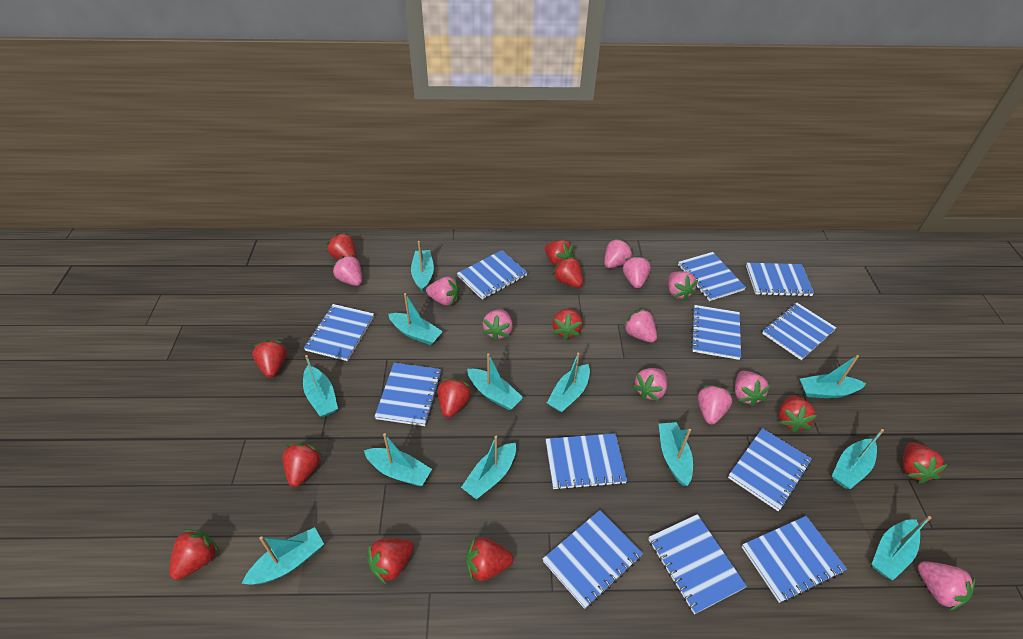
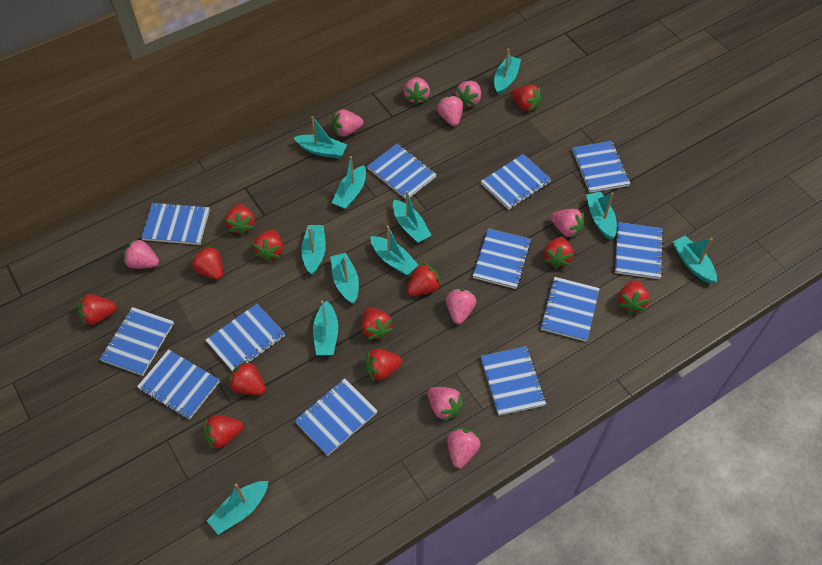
pink strawberry: 11 -> 9
turquoise boat: 12 -> 11

